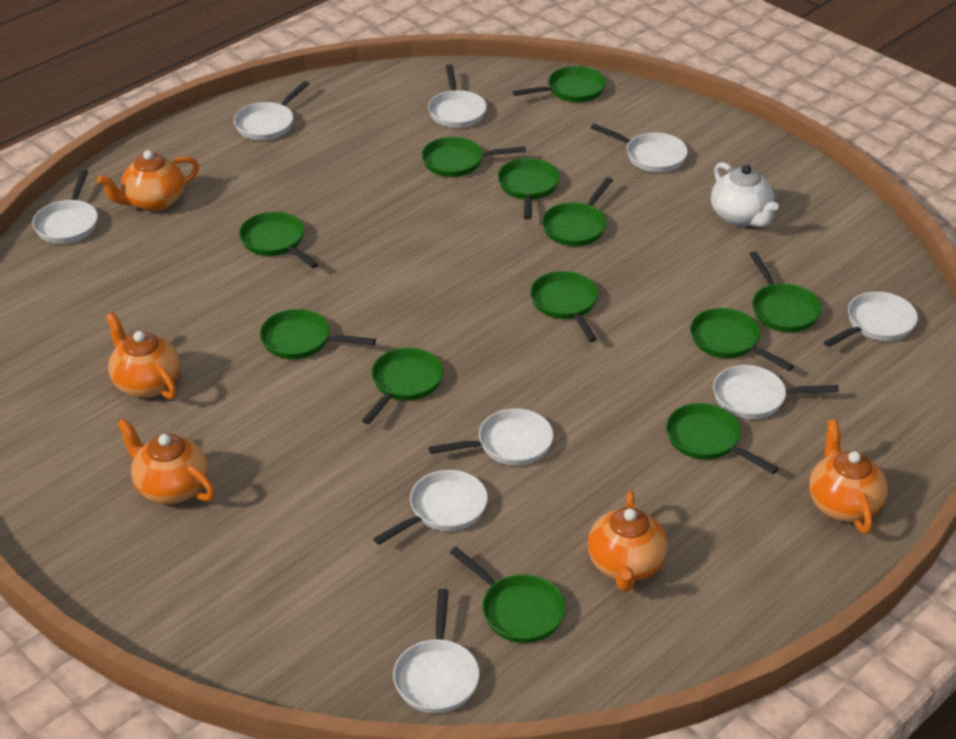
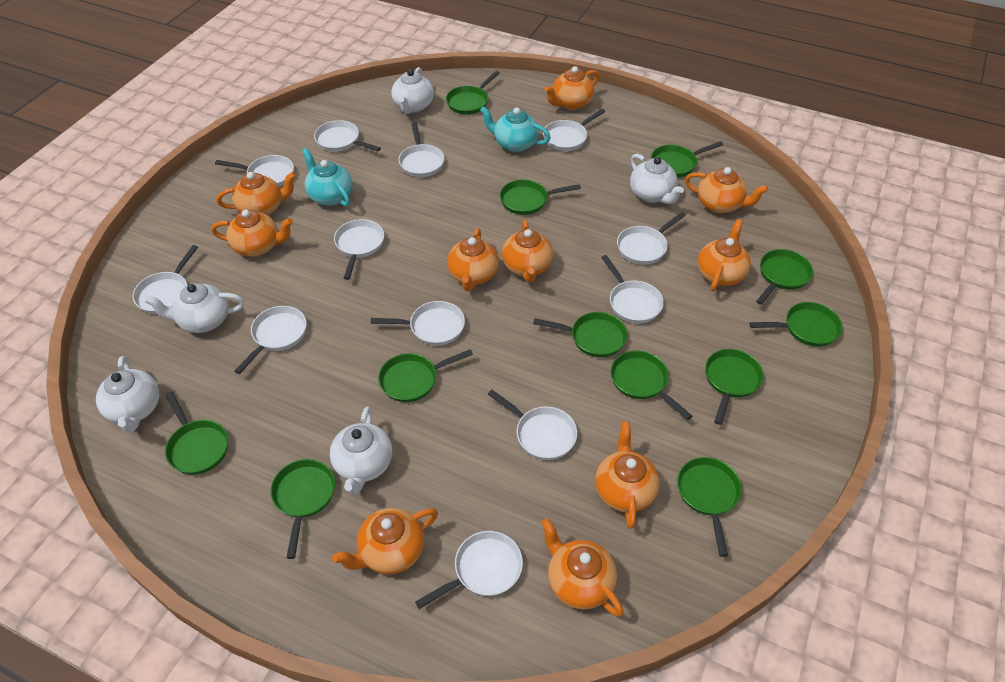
orange teapot: 5 -> 10
turquoise teapot: 0 -> 2
white pan: 9 -> 12
white teapot: 1 -> 5

